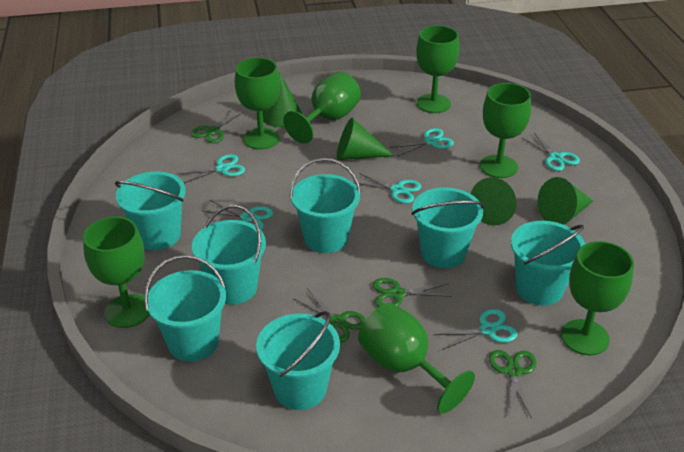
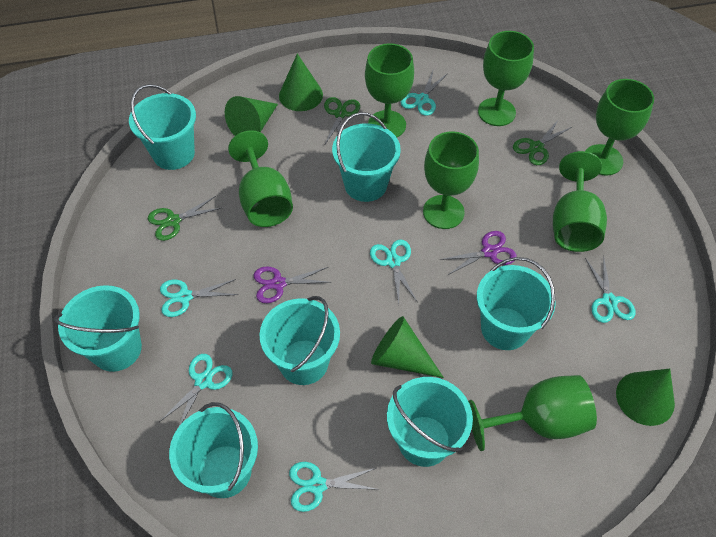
green scissors: 4 -> 3
purple scissors: 0 -> 2

